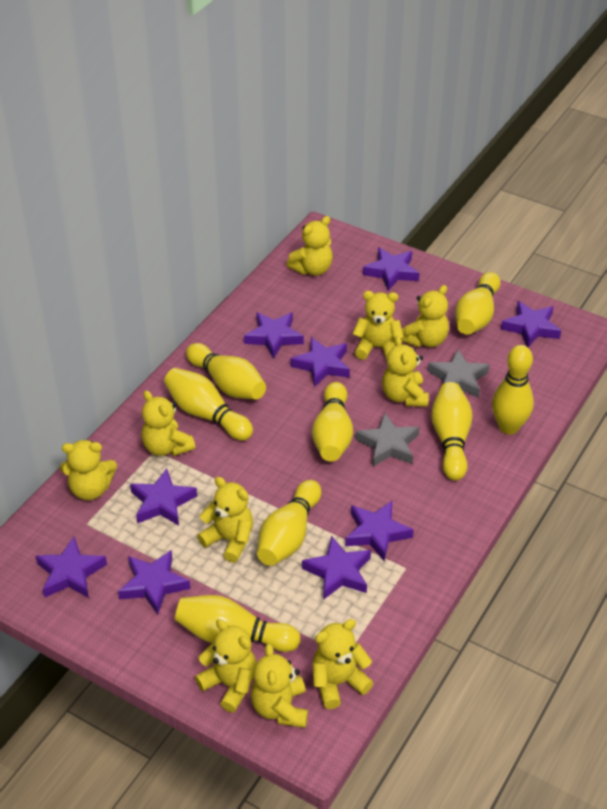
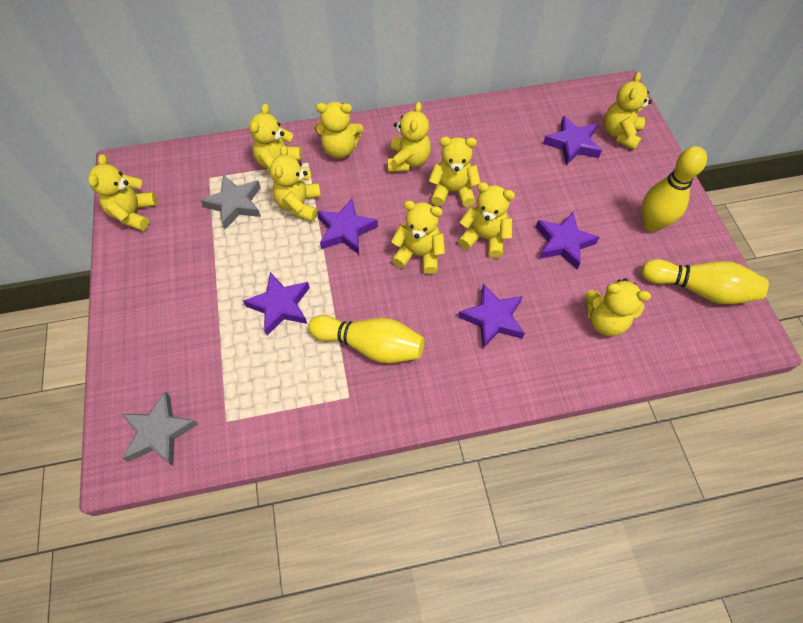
purple star: 9 -> 5
yellow bowling pin: 8 -> 3

